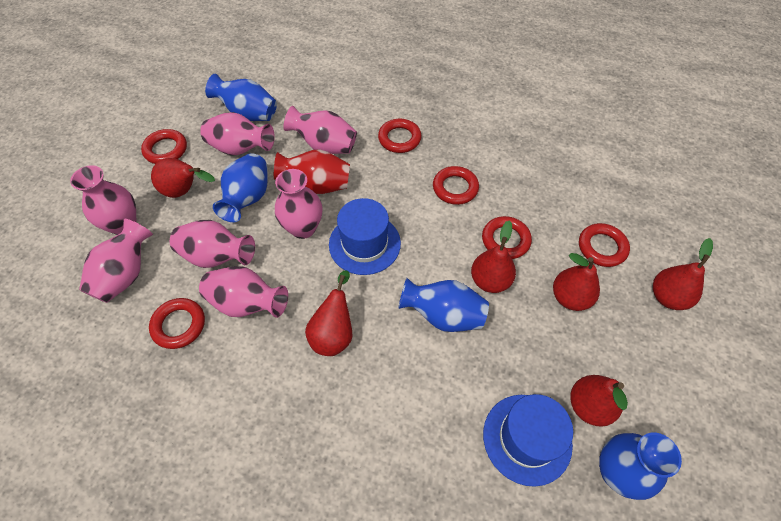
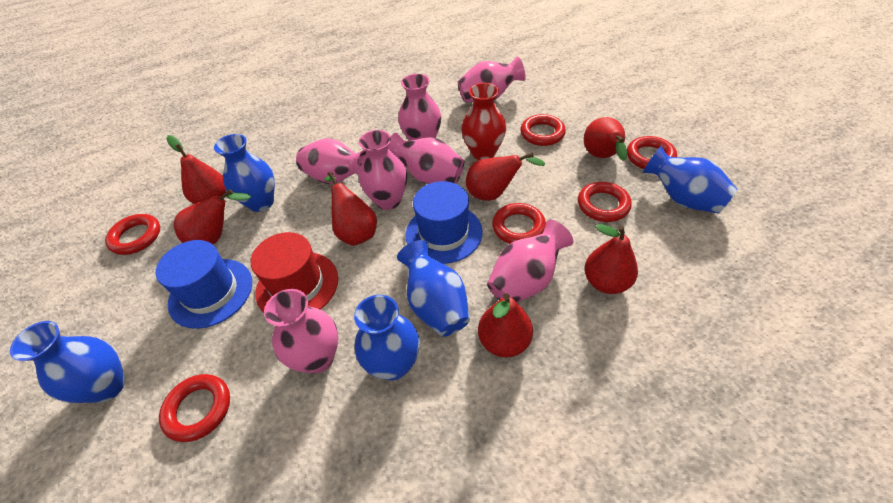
blue vase: 4 -> 5
red hat: 0 -> 1
red pear: 6 -> 7

